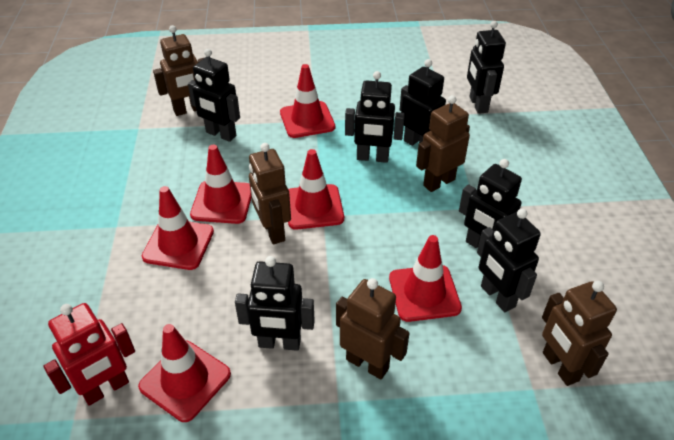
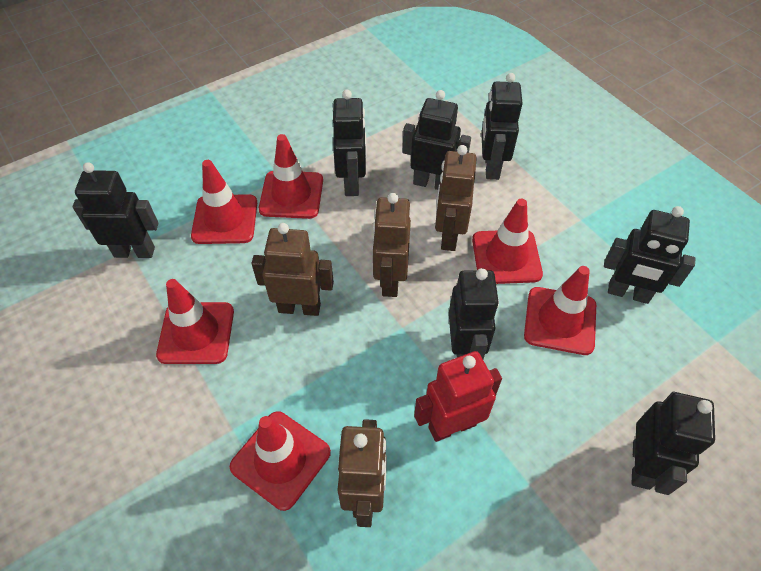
brown robot: 5 -> 4

